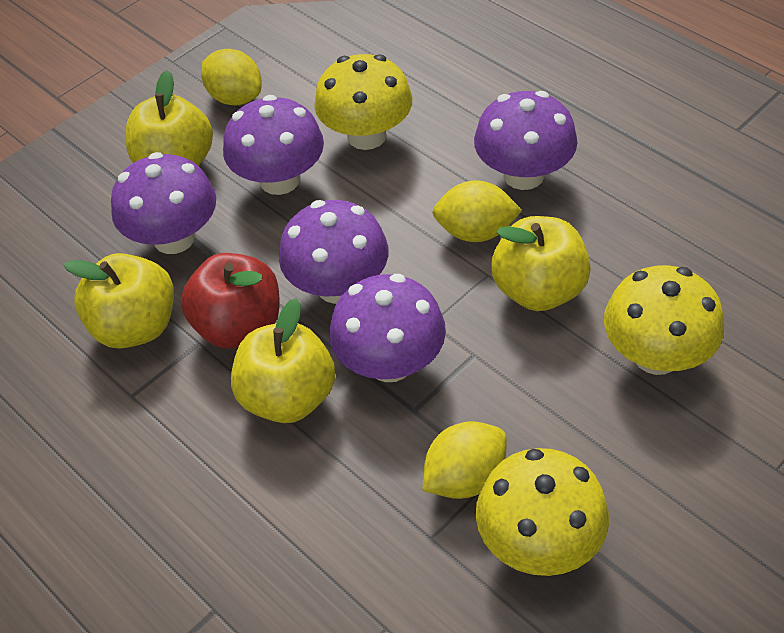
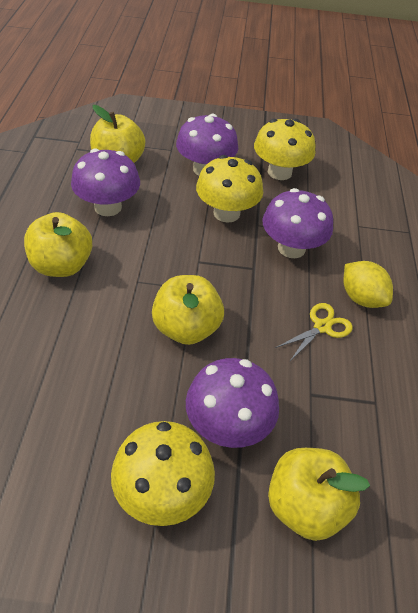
purple mushroom: 5 -> 4
red apple: 1 -> 0
yellow lemon: 3 -> 1
yellow scissors: 0 -> 1

